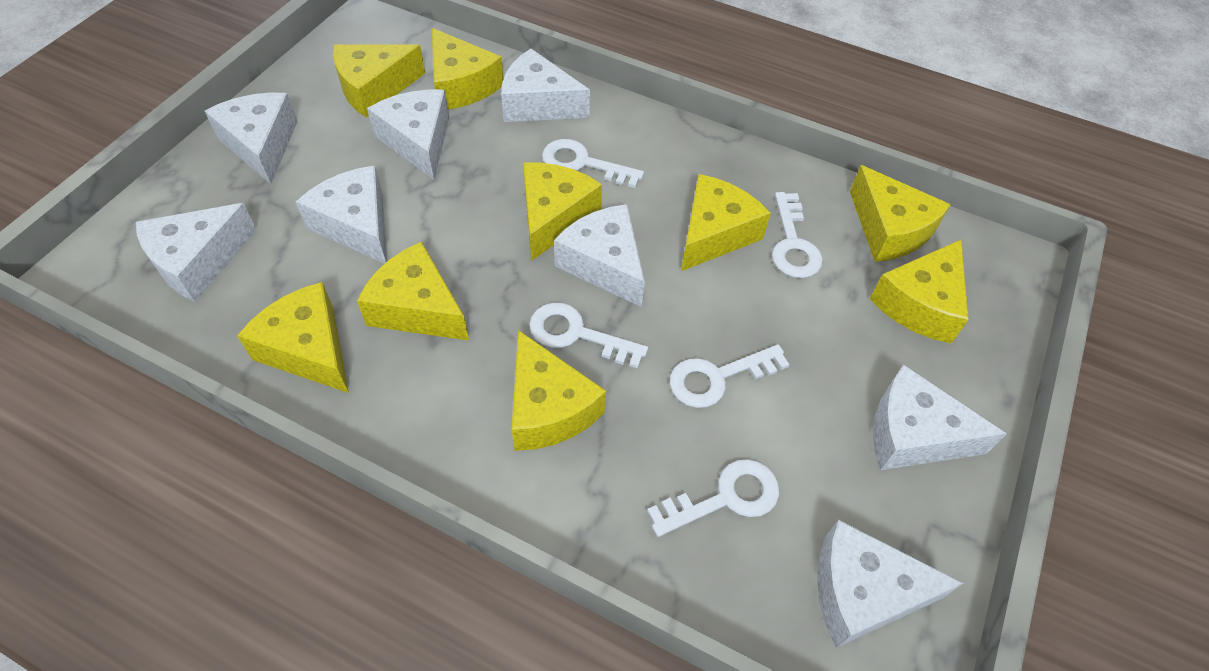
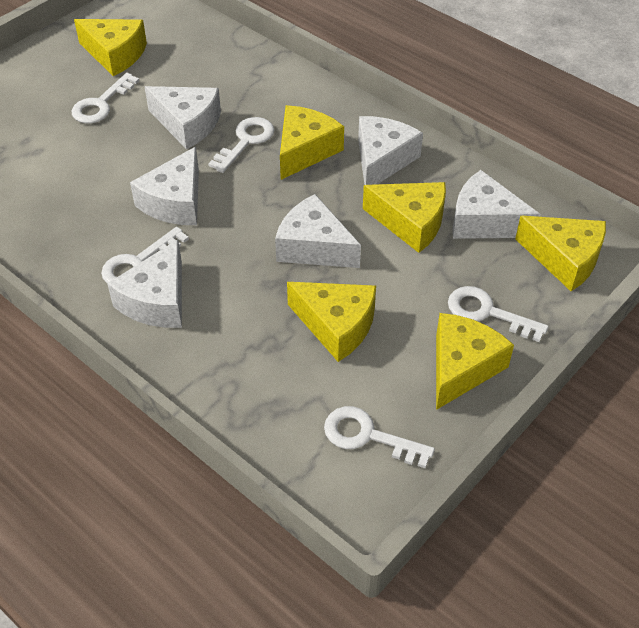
white cheese: 8 -> 6
yellow cheese: 9 -> 6

